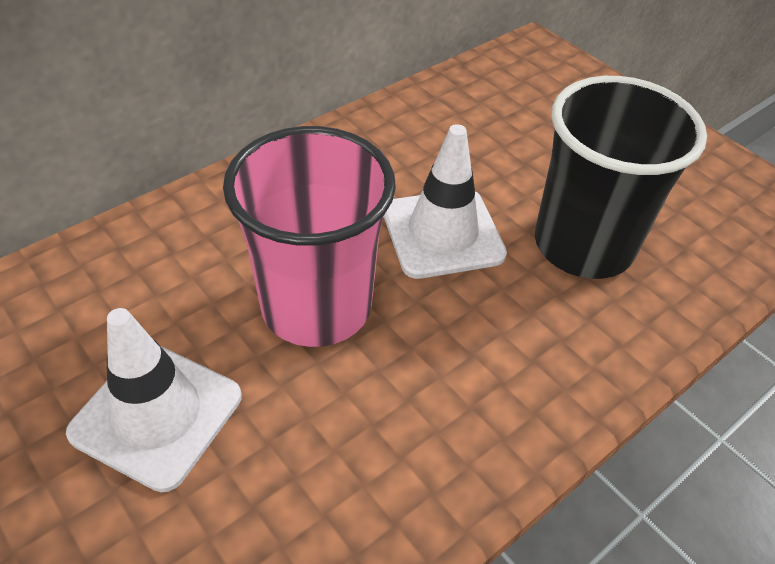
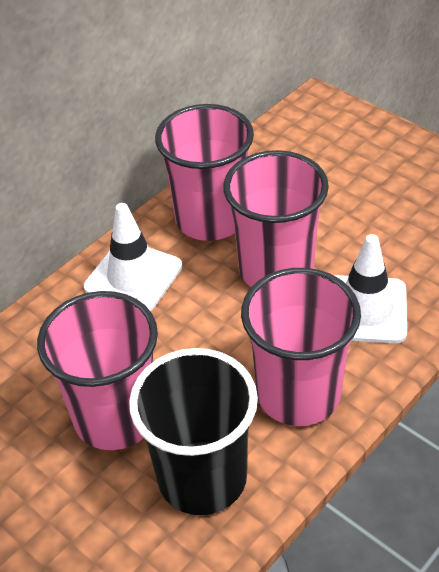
pink cup: 1 -> 4

